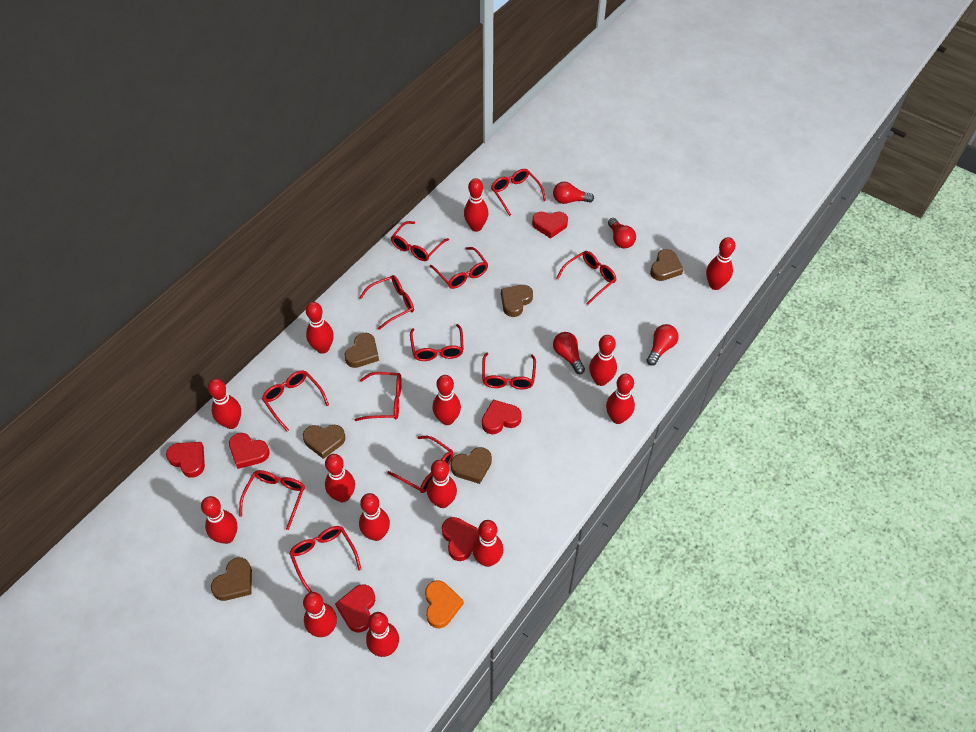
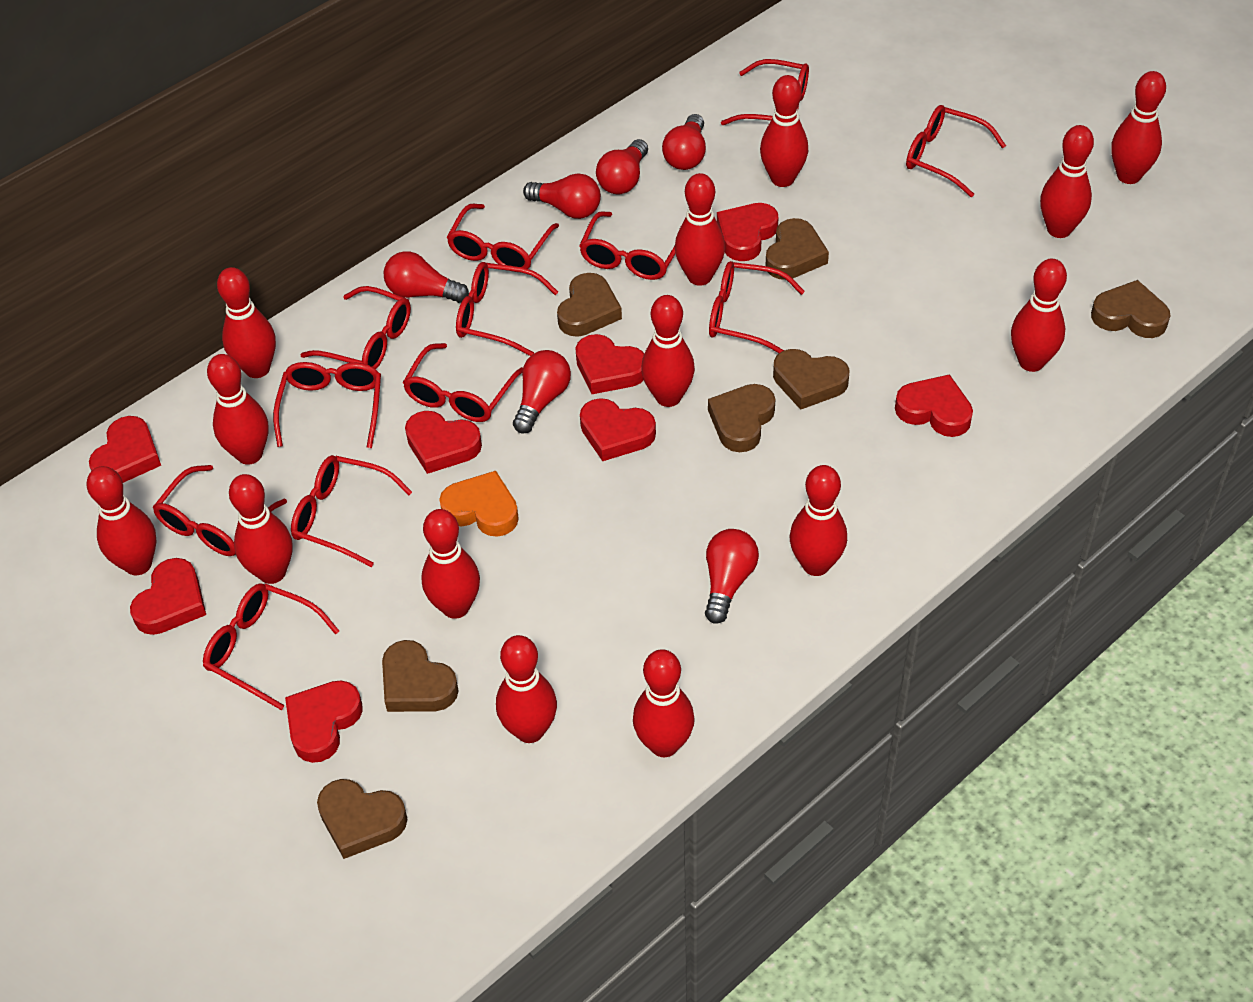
brown heart: 6 -> 7
red heart: 6 -> 8
red light bulb: 4 -> 6

